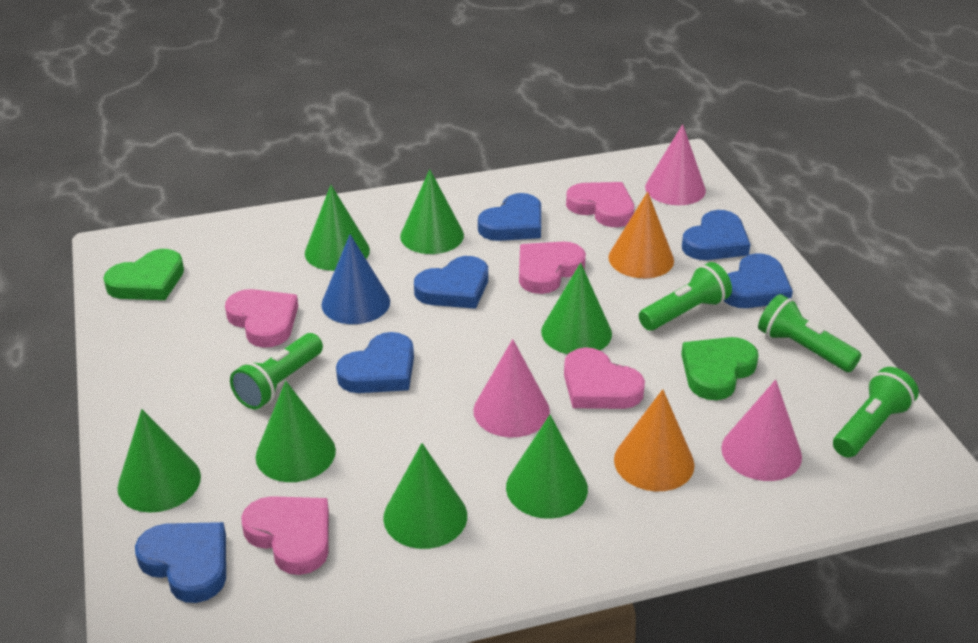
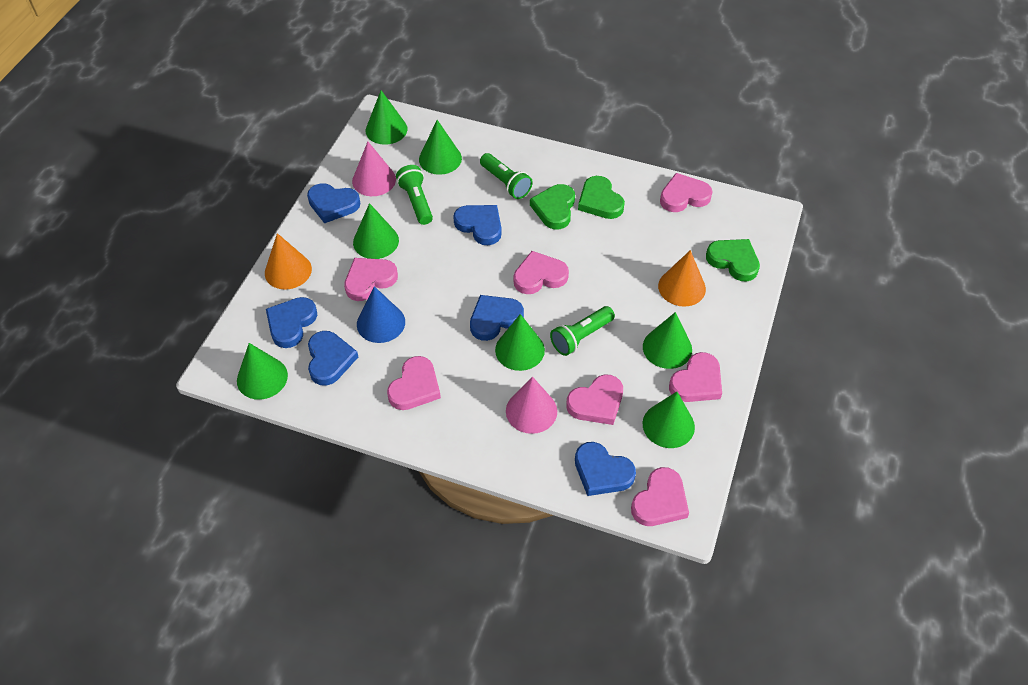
green flashlight: 4 -> 3
green heart: 2 -> 3
pink cone: 3 -> 2
pink heart: 5 -> 7

